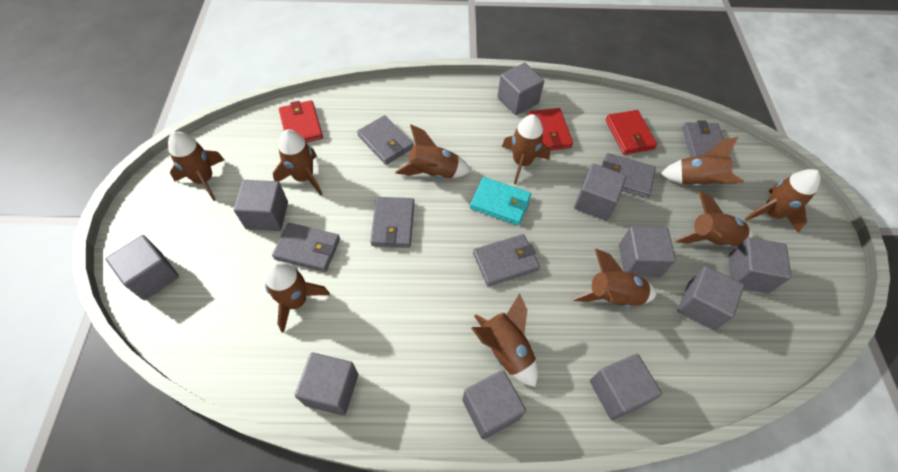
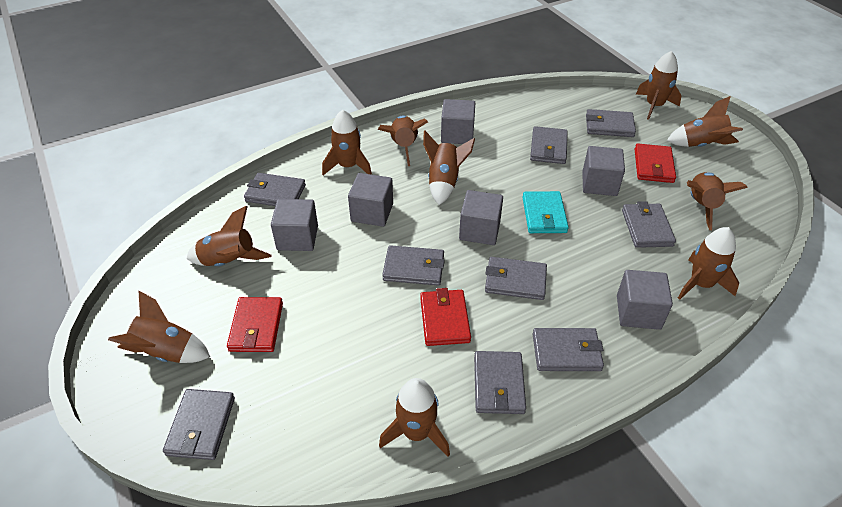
grey cube: 10 -> 6
grey wallet: 6 -> 9

